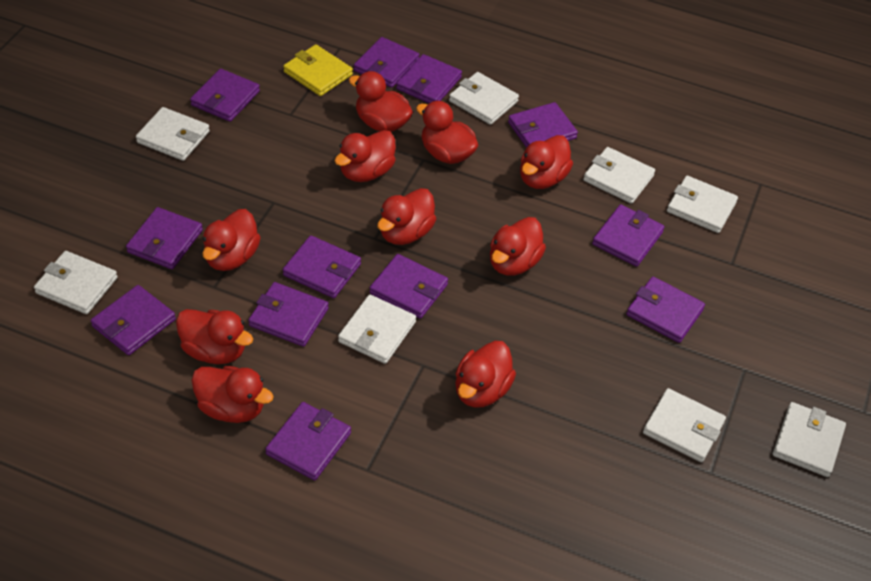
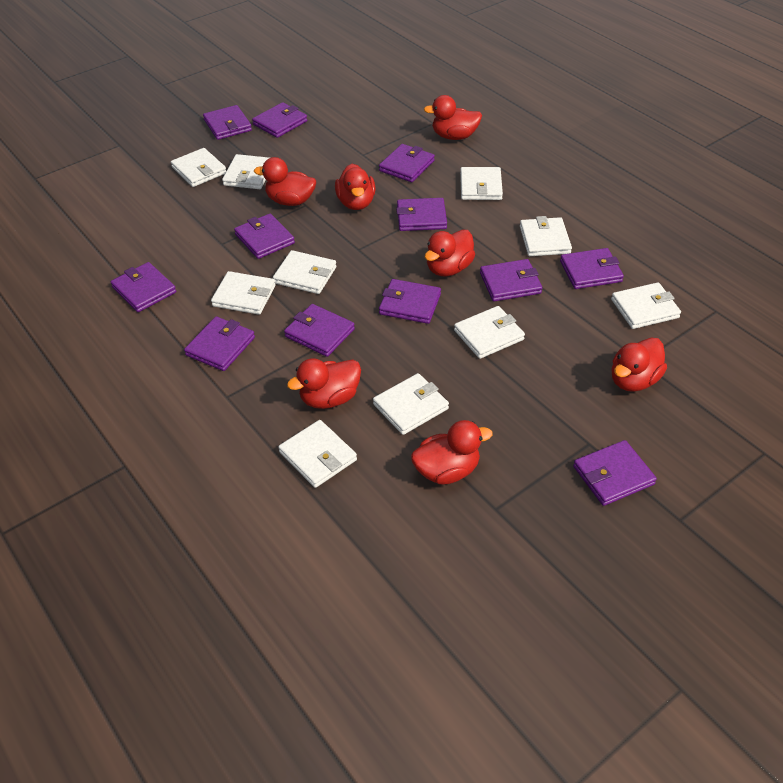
red duck: 10 -> 7
white wallet: 8 -> 10
yellow wallet: 1 -> 0

